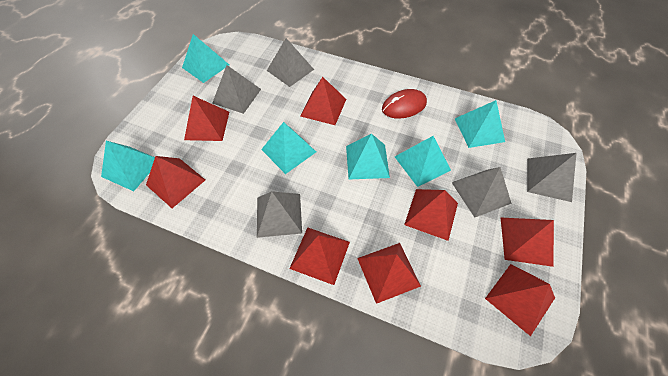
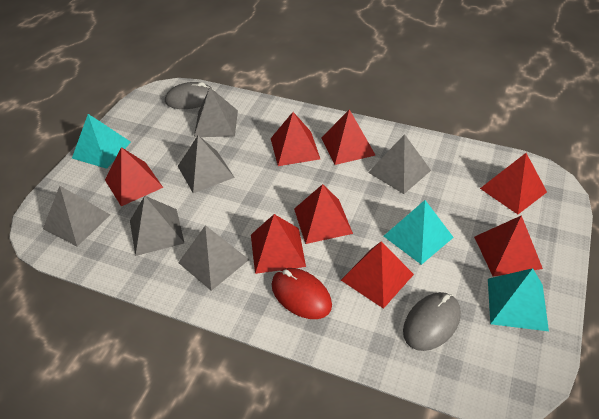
grey mouse: 0 -> 2
grey pyramid: 5 -> 6
turquoise pyramid: 6 -> 3

